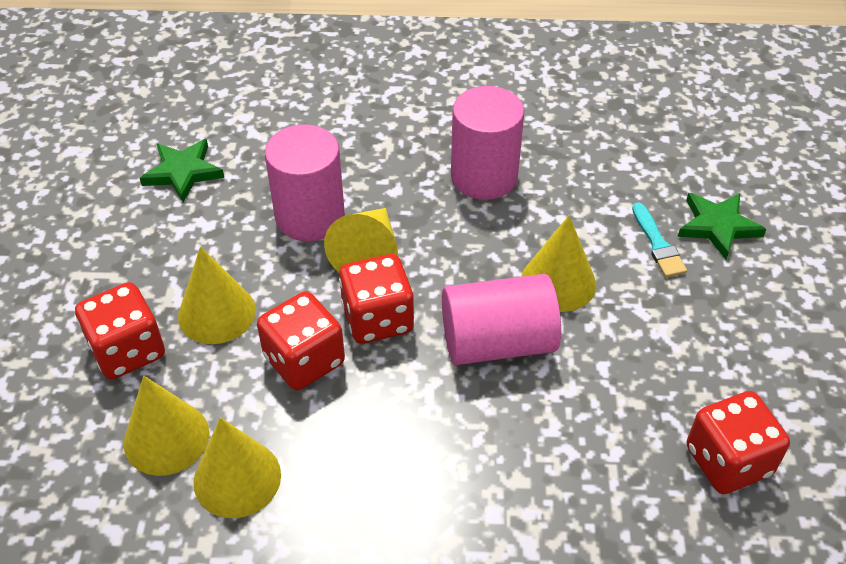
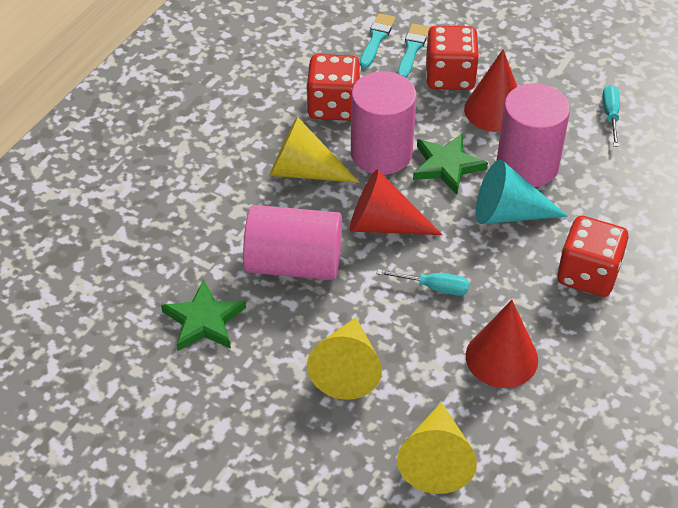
red cone: 0 -> 3
red dice: 4 -> 3
turquoise brush: 1 -> 2
turquoise cone: 0 -> 1
turquoise screwdriver: 0 -> 2
yellow cone: 5 -> 3

